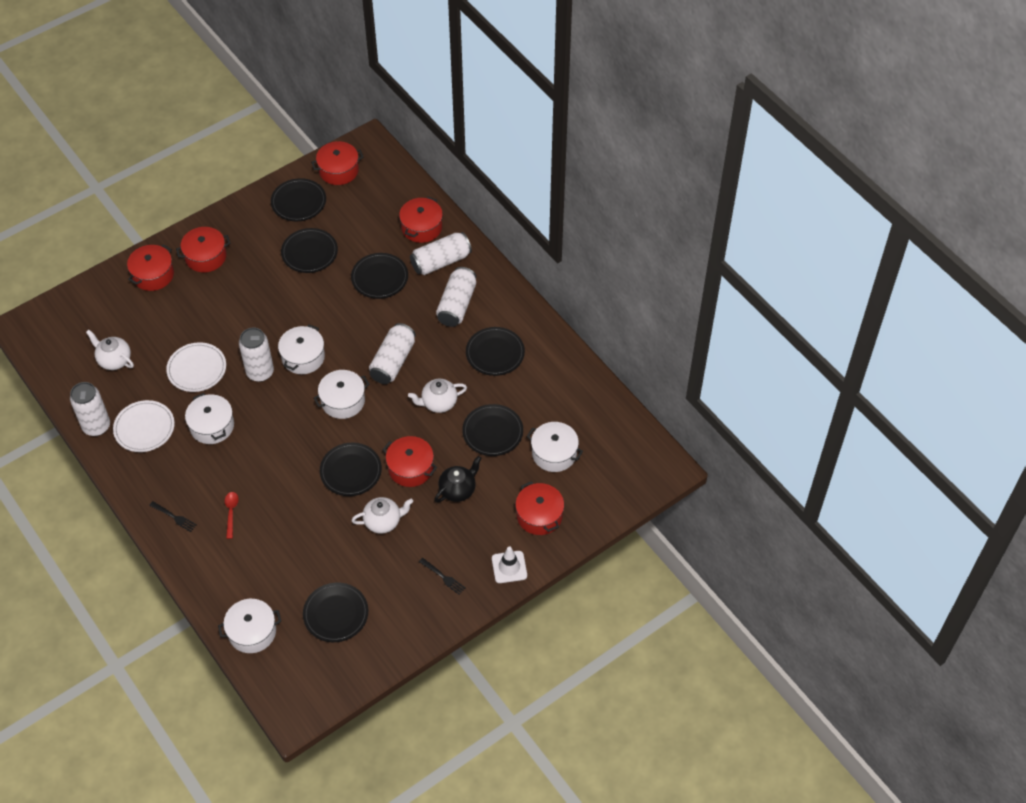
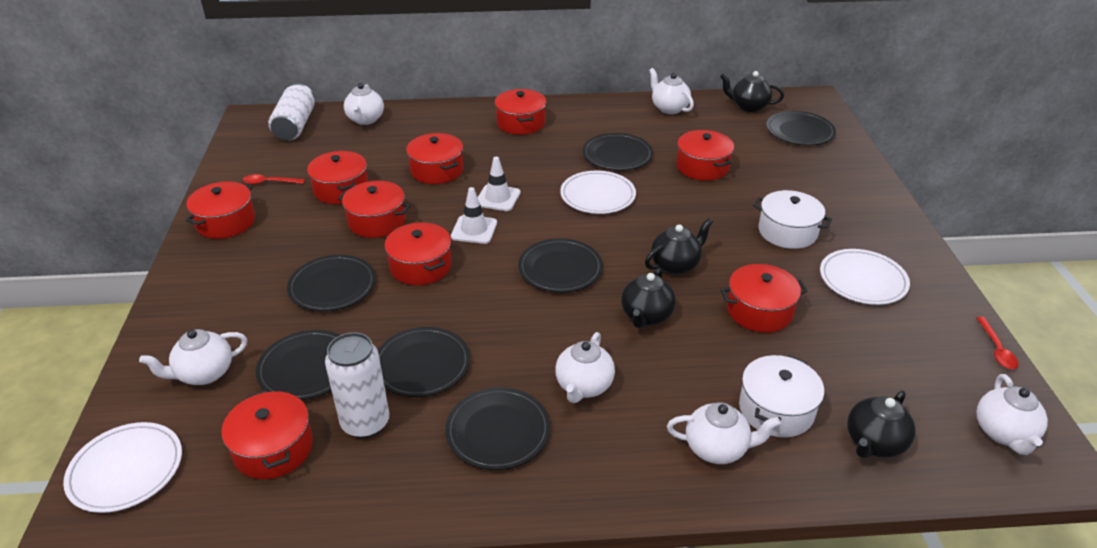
black fork: 2 -> 0
black teapot: 1 -> 4
red pot: 6 -> 9
red spoon: 1 -> 2
white can: 5 -> 2
white plate: 2 -> 3
white pot: 5 -> 2
white teapot: 3 -> 6
white traffic cone: 1 -> 2

